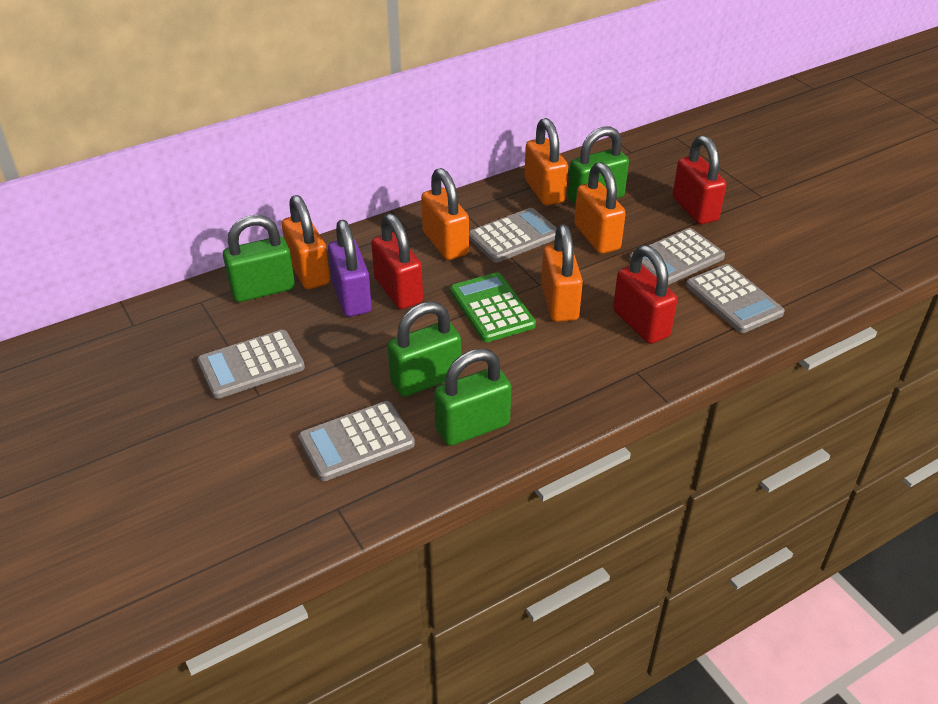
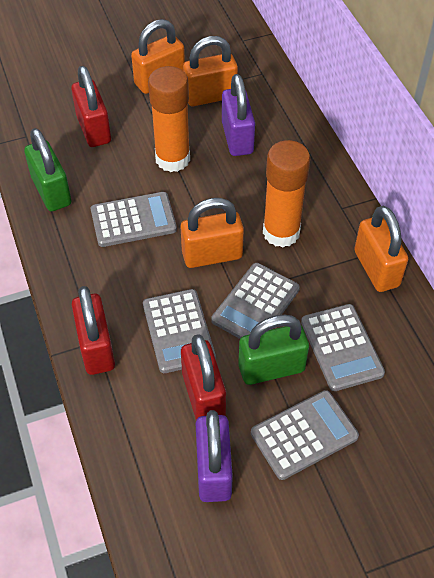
green calculator: 1 -> 0
green padlock: 4 -> 2
orange glue stick: 0 -> 2
orange padlock: 5 -> 4
purple padlock: 1 -> 2

